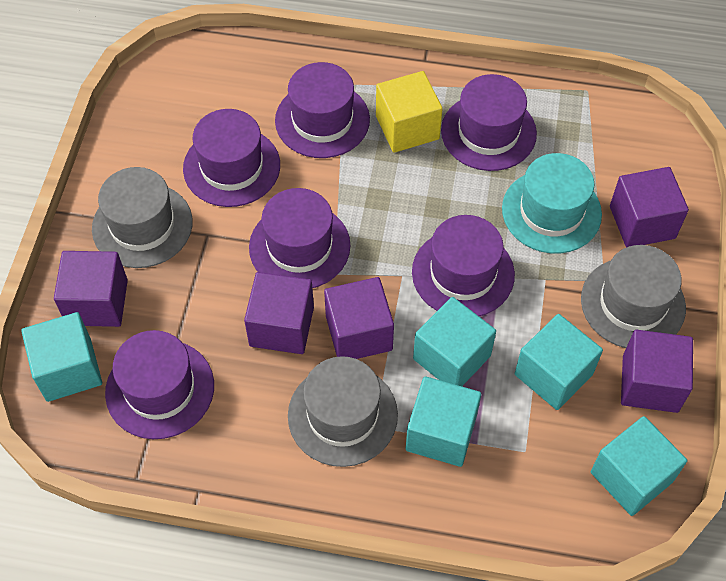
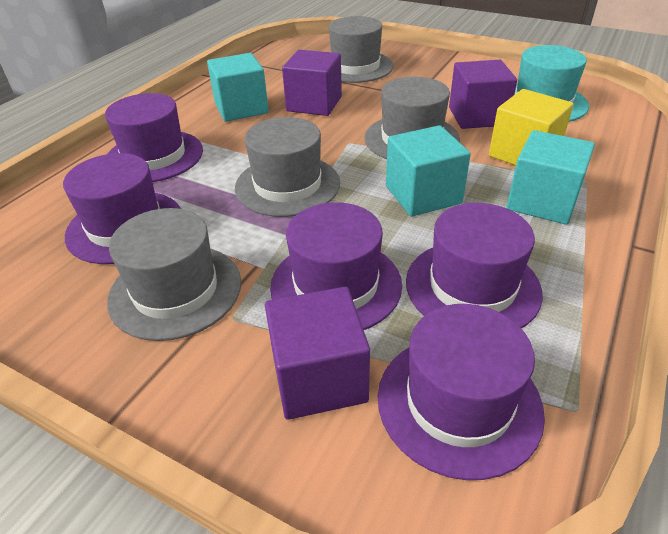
grey hat: 3 -> 4
purple cube: 5 -> 3
purple hat: 6 -> 5
turquoise cube: 5 -> 3

